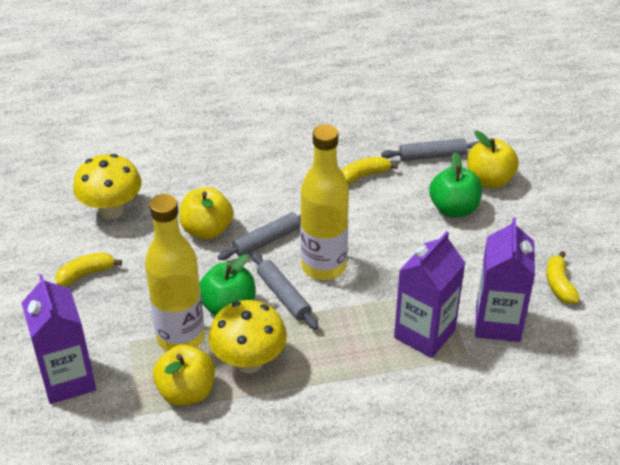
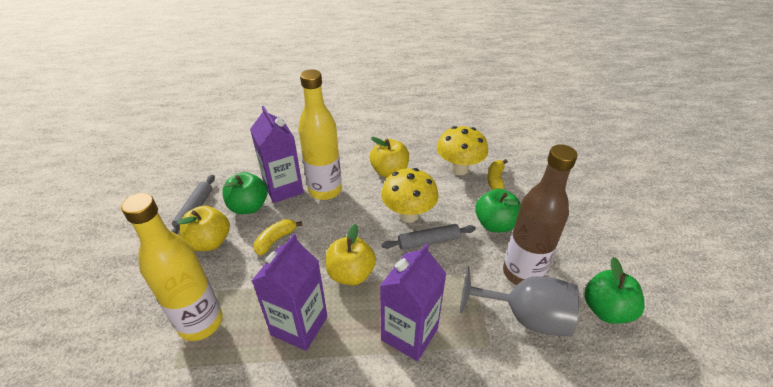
brown bottle: 0 -> 1
green apple: 2 -> 3
grey goblet: 0 -> 1
grey rolling pin: 3 -> 2
yellow banana: 3 -> 2

